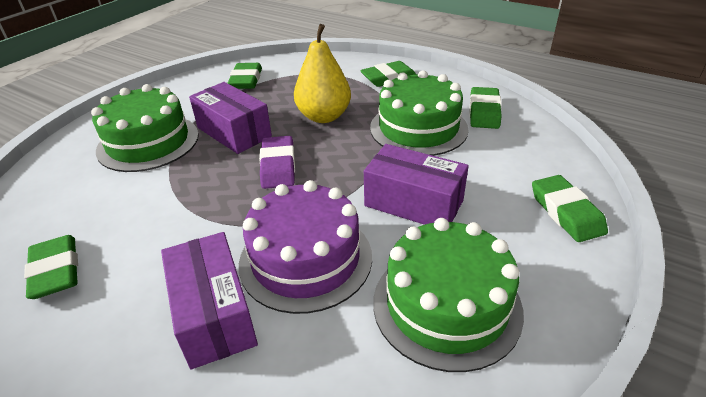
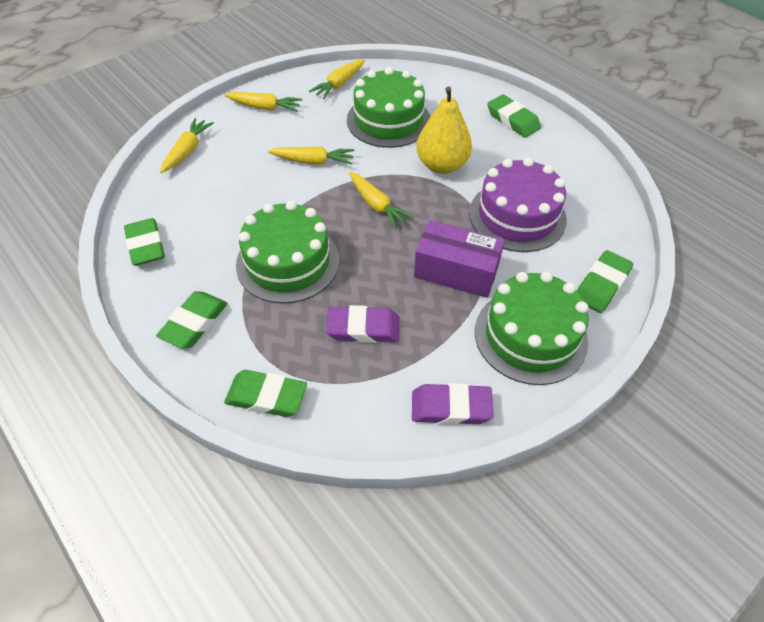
purple box: 3 -> 1
purple eraser: 1 -> 2
yellow carrot: 0 -> 5

